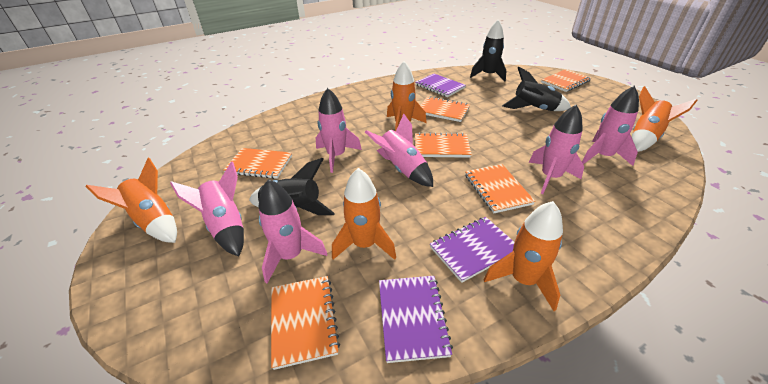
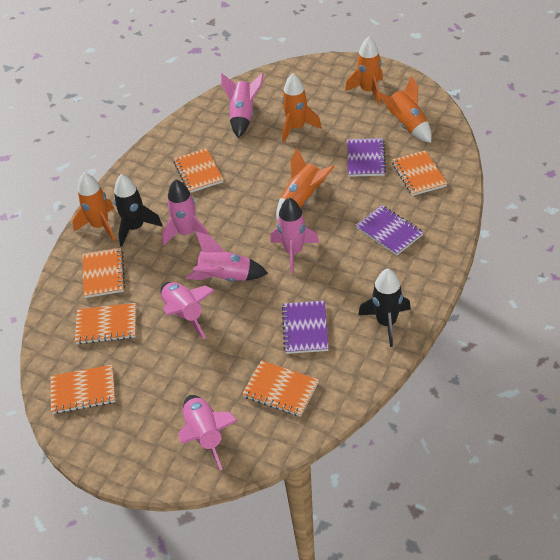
black rocket: 3 -> 2

